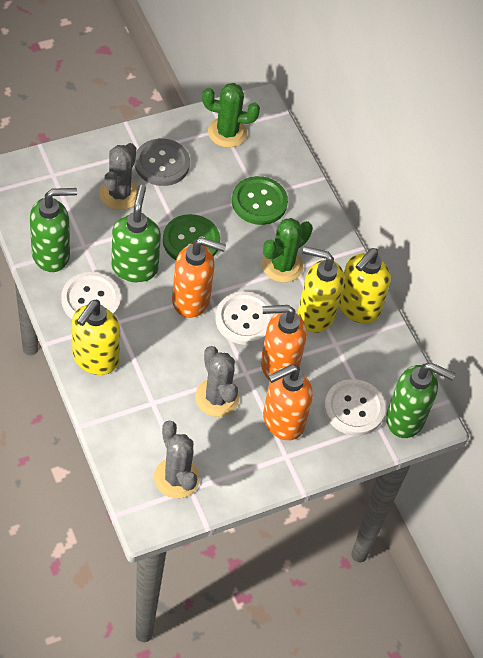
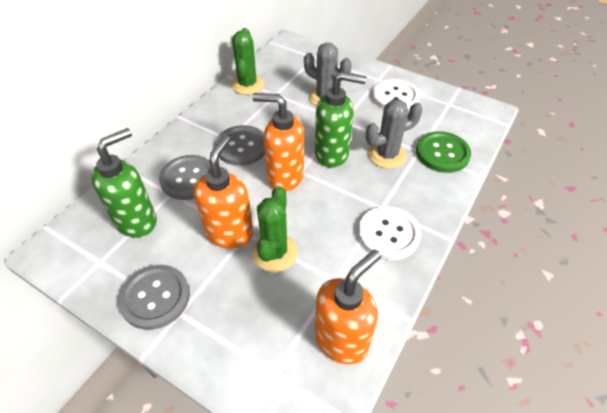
green button: 2 -> 1
green soap dispenser: 3 -> 2
grey button: 1 -> 3
grey cactus: 3 -> 2
white button: 3 -> 2
yellow soap dispenser: 3 -> 0

